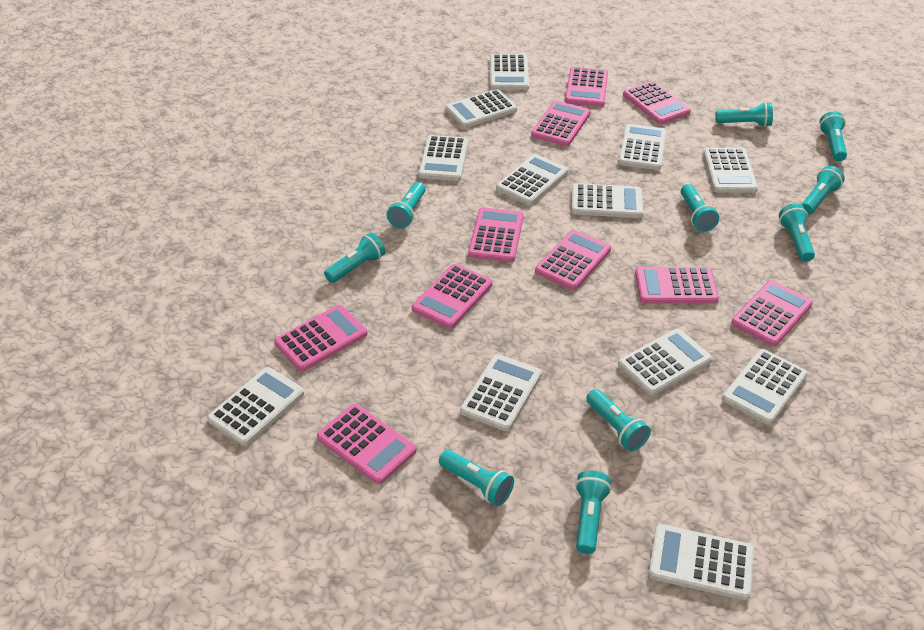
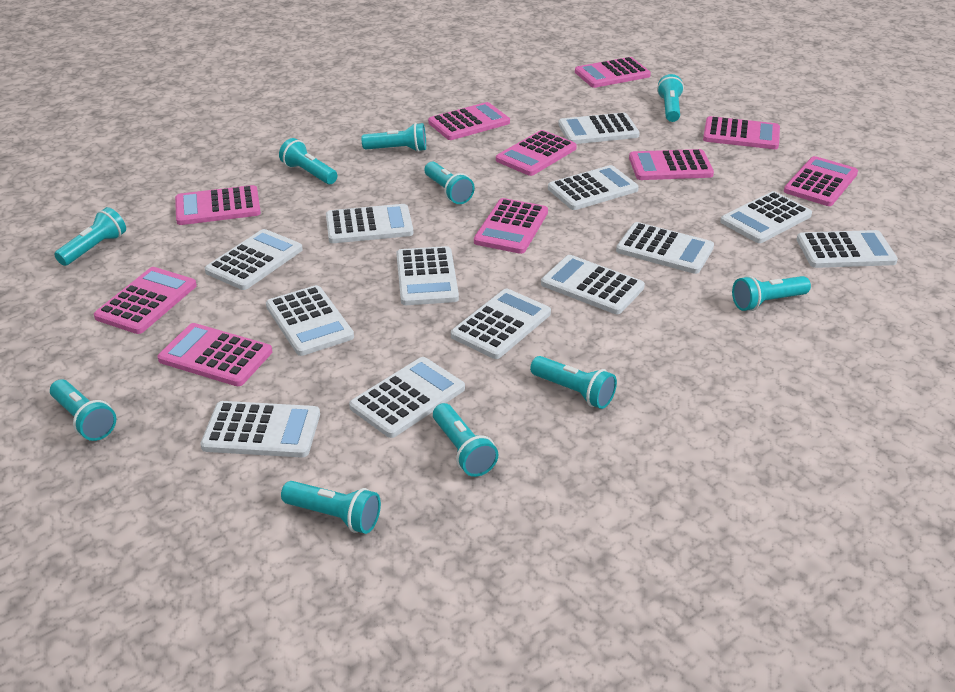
white calculator: 12 -> 13

